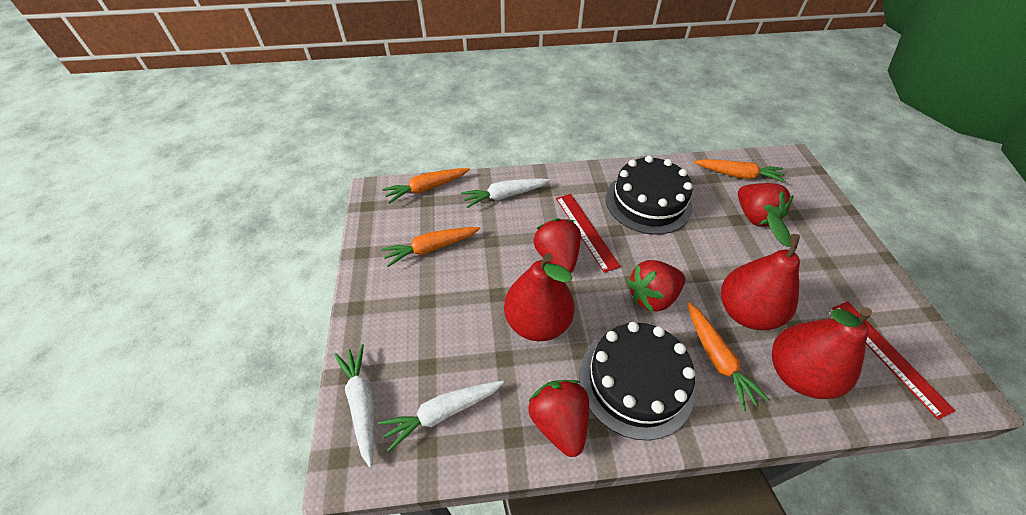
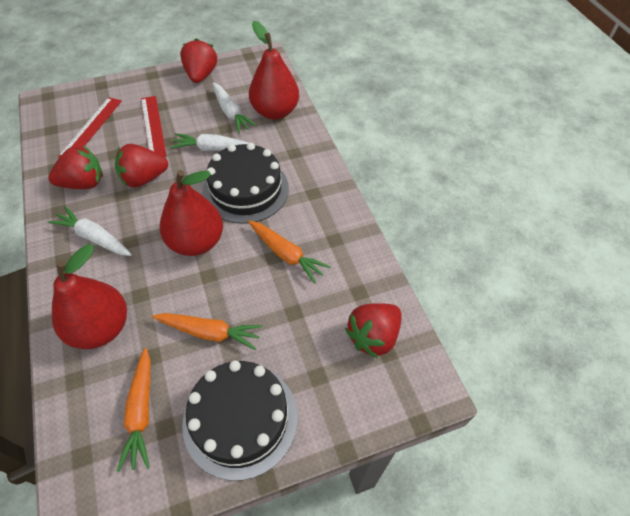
orange carrot: 4 -> 3

